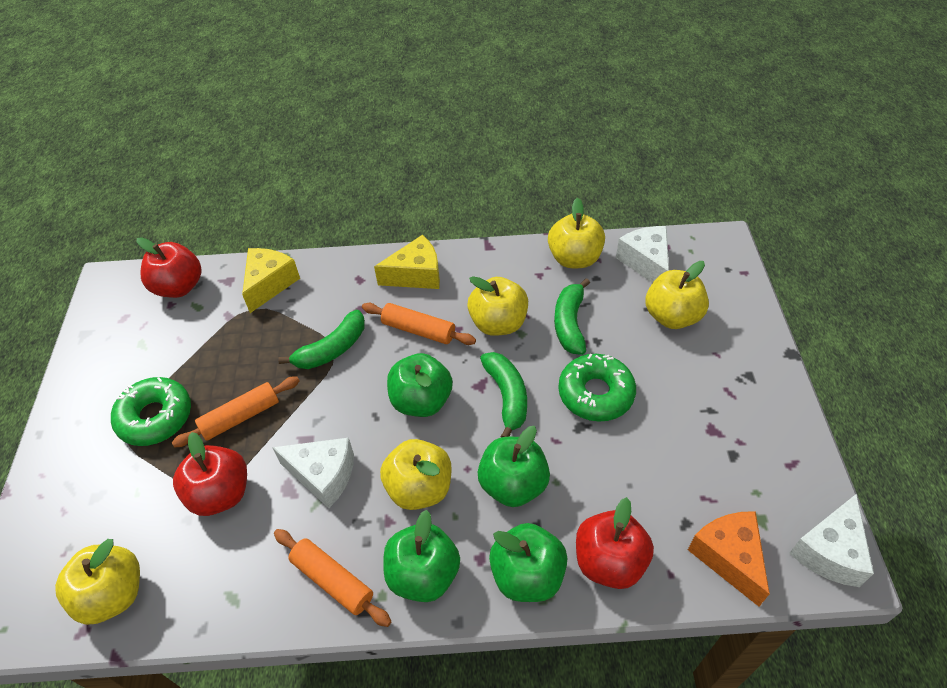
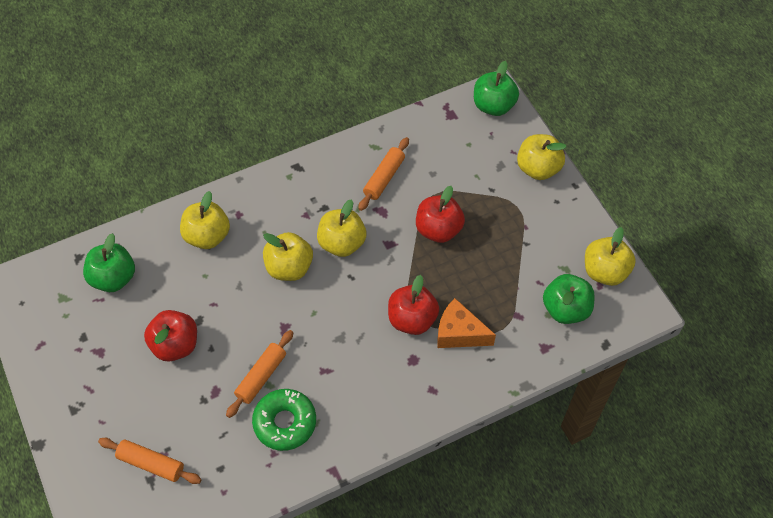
green apple: 4 -> 3
green banana: 3 -> 0
green donut: 2 -> 1
white cheese: 3 -> 0
yellow cheese: 2 -> 0

